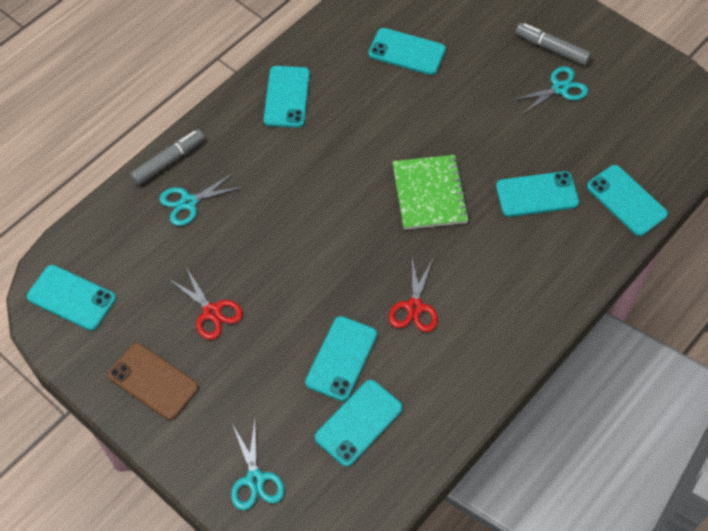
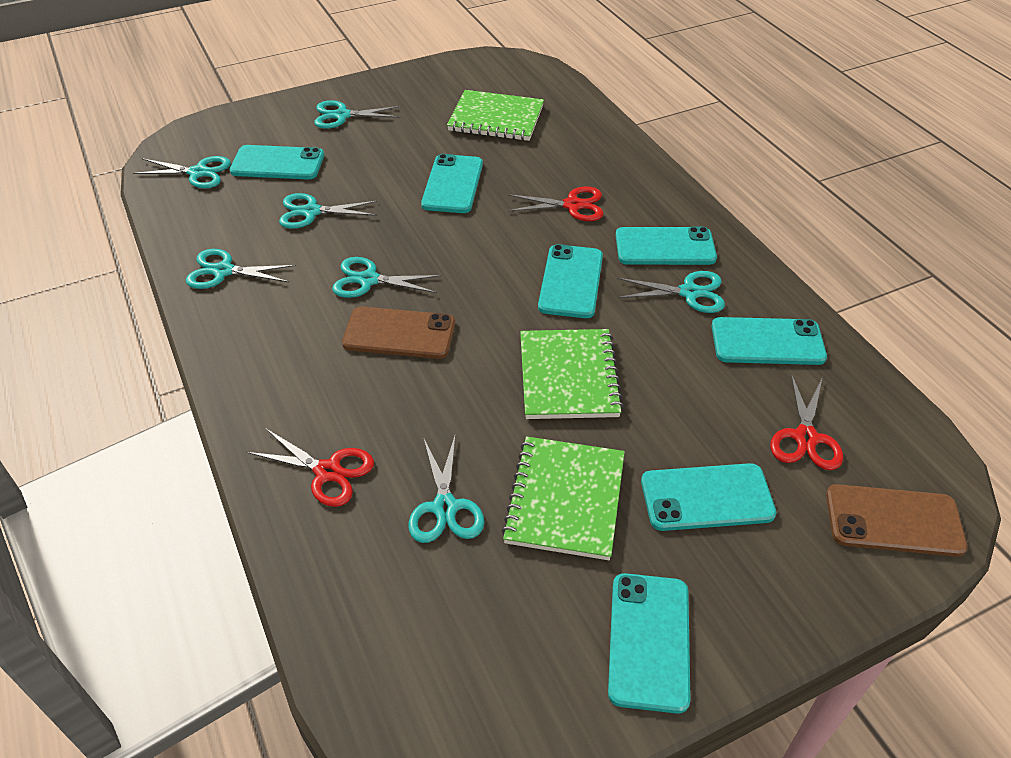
brown phone: 1 -> 2
green notebook: 1 -> 3
grey marker: 2 -> 0
red scissors: 2 -> 3
turquoise scissors: 3 -> 7

